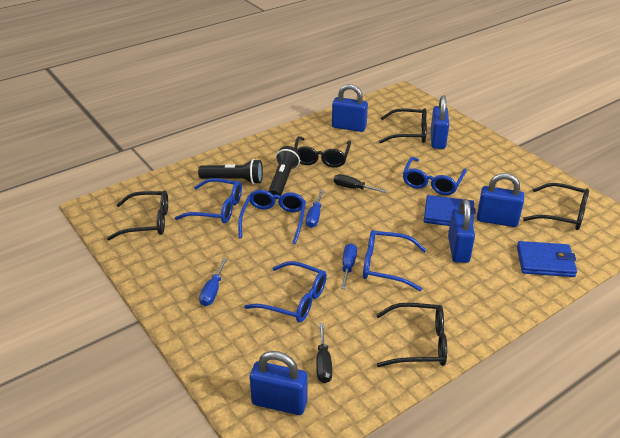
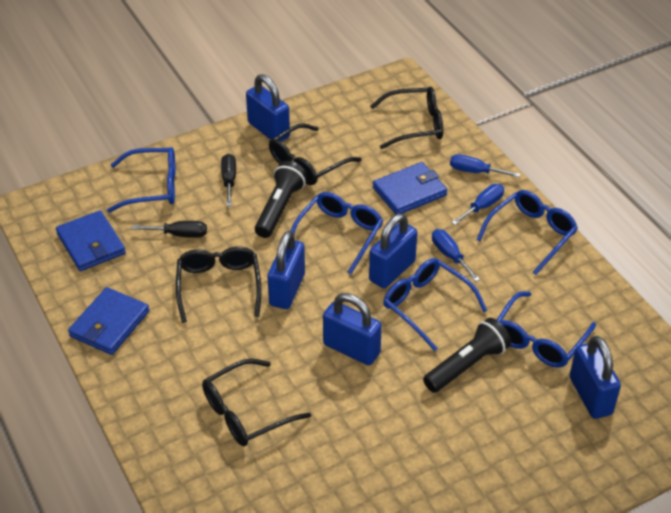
black glasses: 5 -> 4
blue wallet: 2 -> 3

